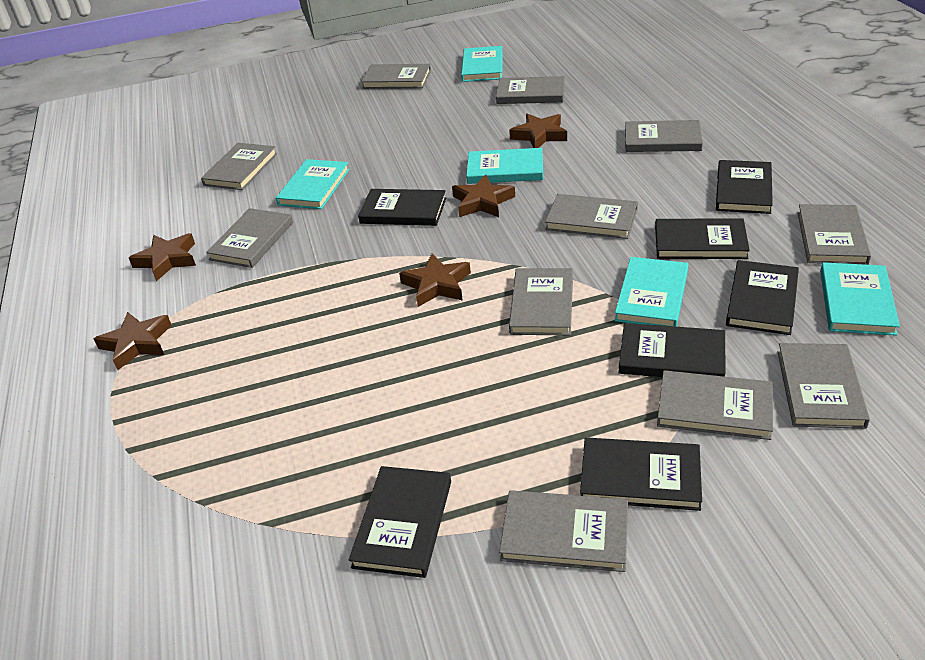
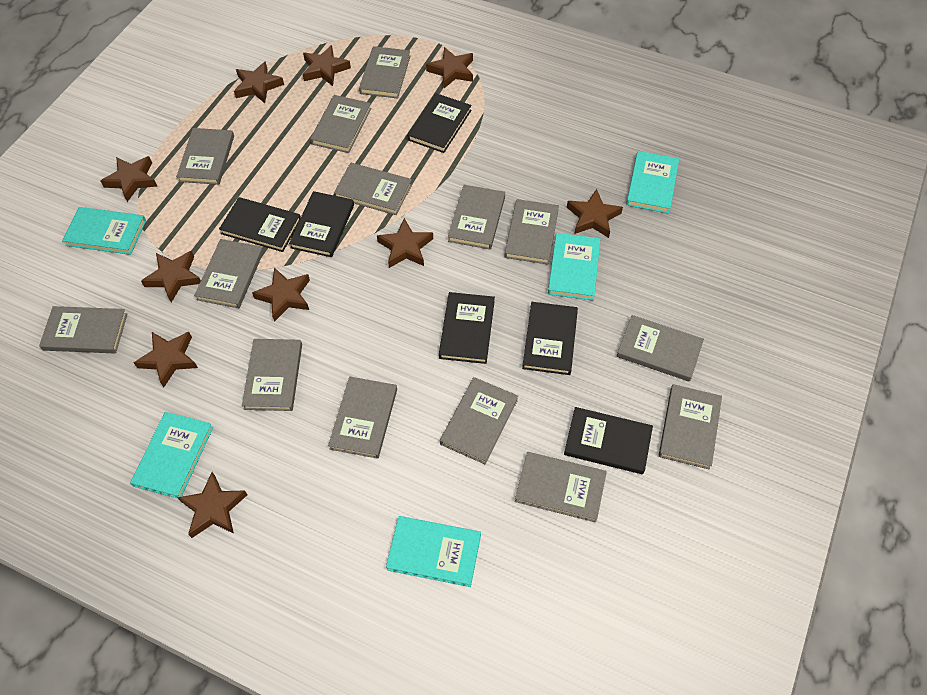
black book: 7 -> 6
brown star: 5 -> 10
grey book: 11 -> 14

